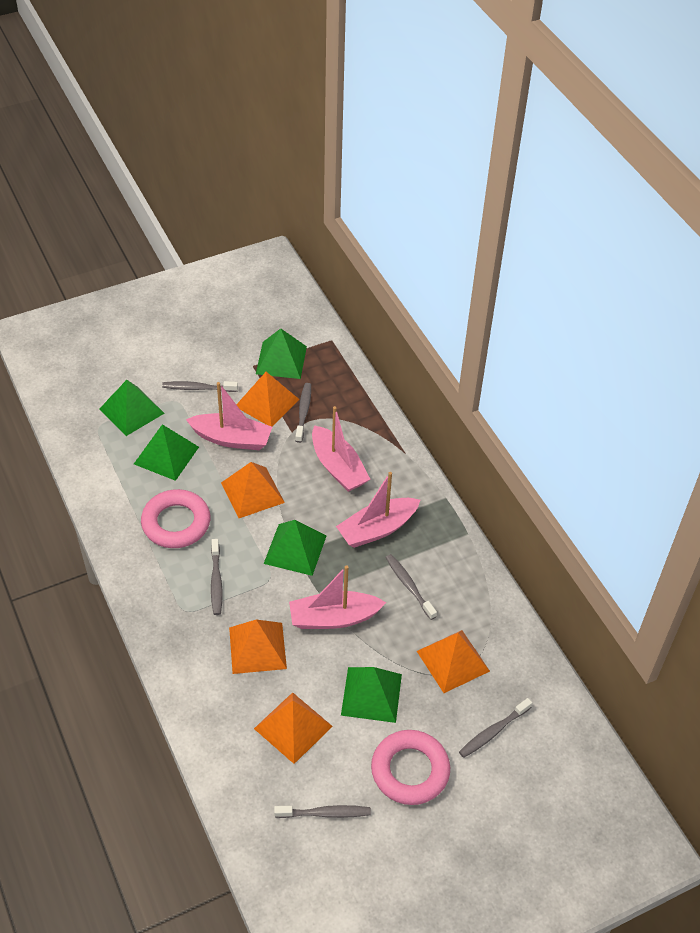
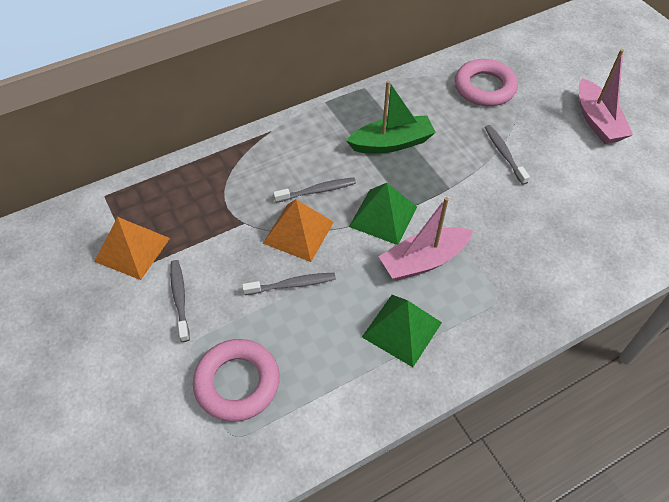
green boat: 0 -> 1
green pyramid: 5 -> 2
grey toothbrush: 6 -> 4
orange pyramid: 5 -> 2
pink boat: 4 -> 2

